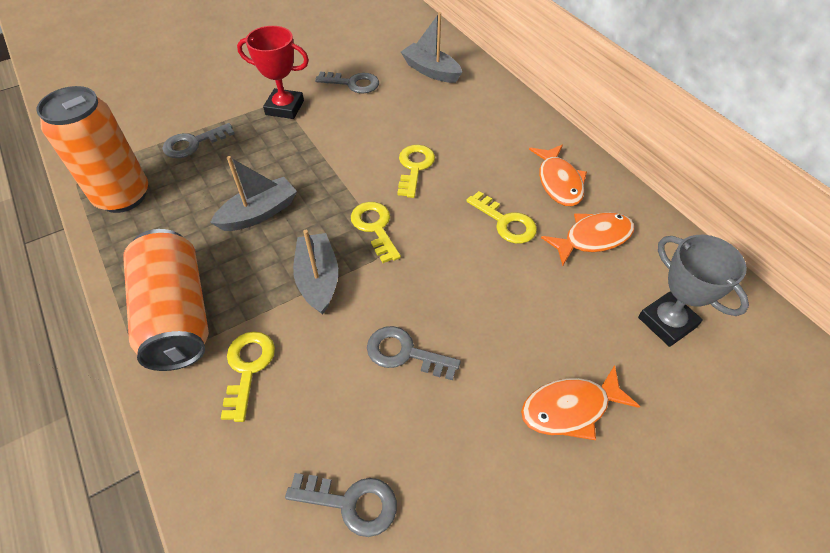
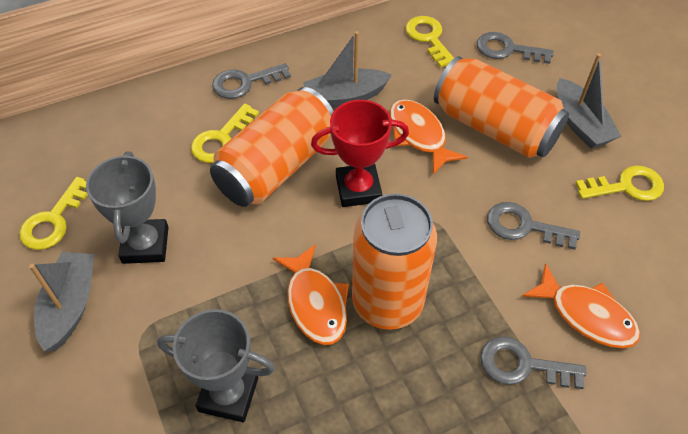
grey trophy: 1 -> 2
orange can: 2 -> 3

